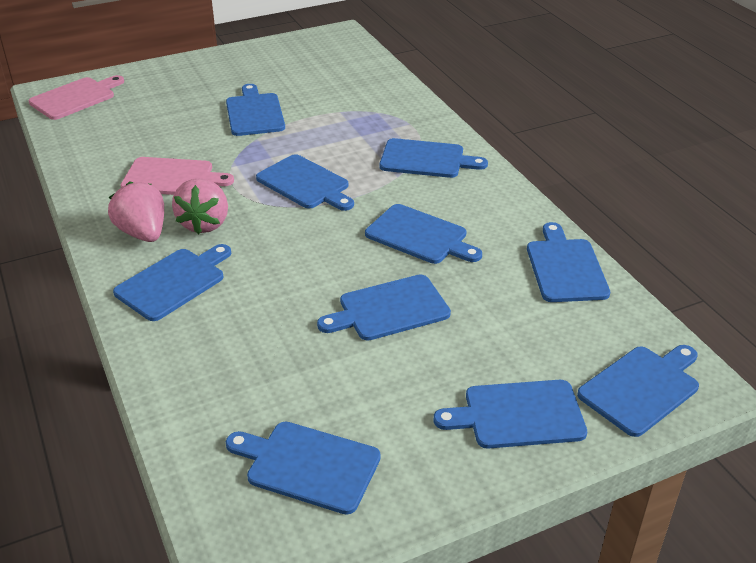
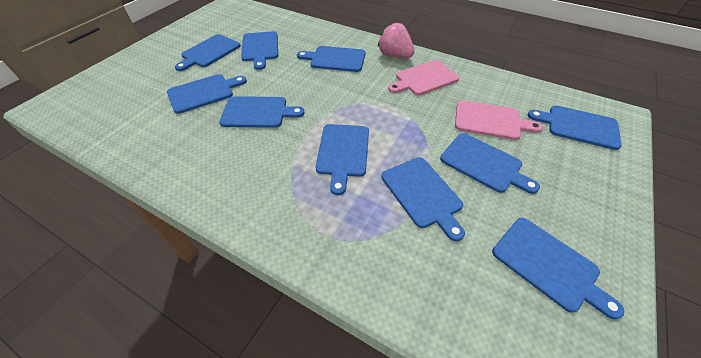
pink strawberry: 2 -> 1

